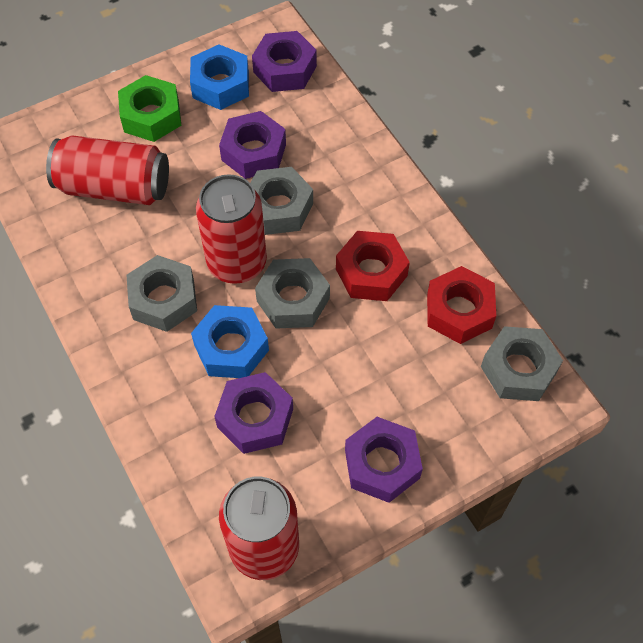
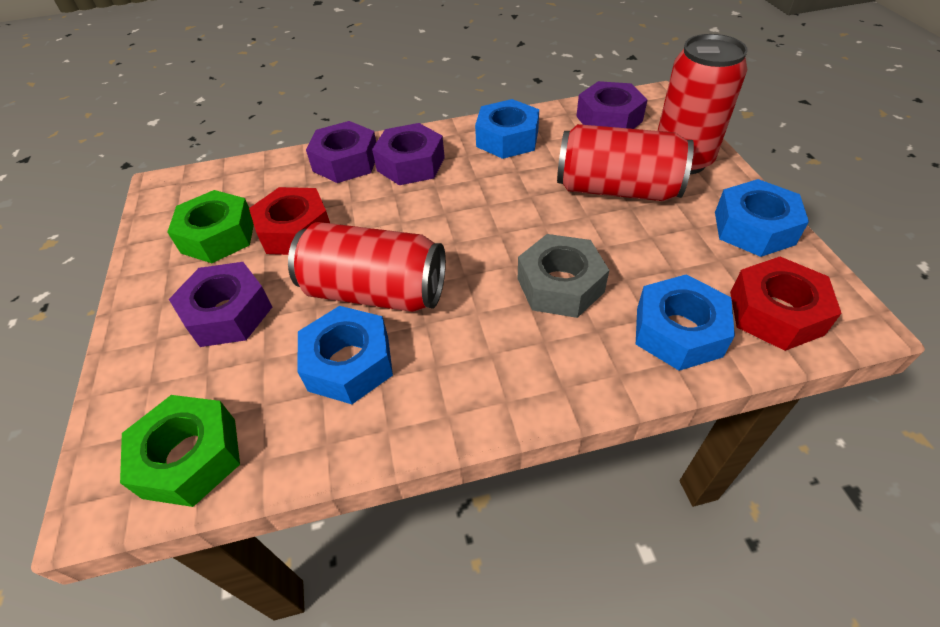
blue nut: 2 -> 4
green nut: 1 -> 2
grey nut: 4 -> 1

